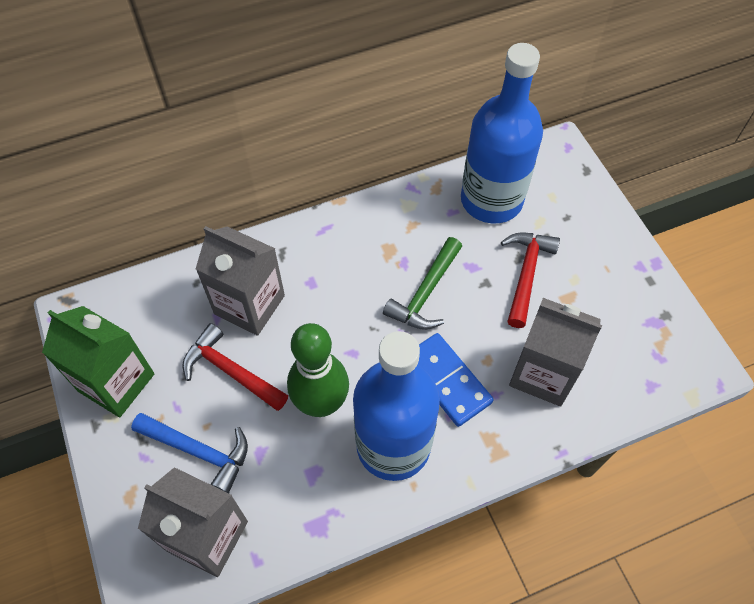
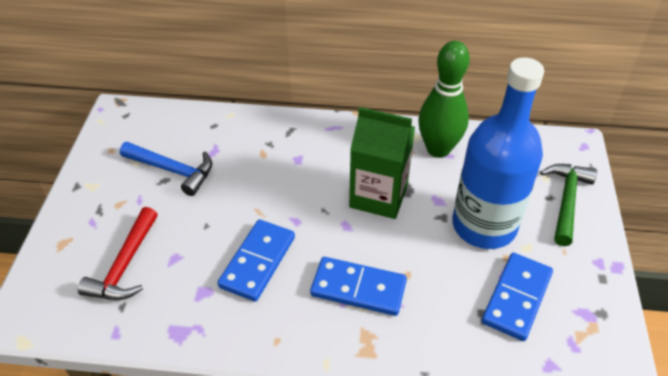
blue bottle: 2 -> 1
blue domino: 1 -> 3
grey carton: 3 -> 0
red hammer: 2 -> 1

